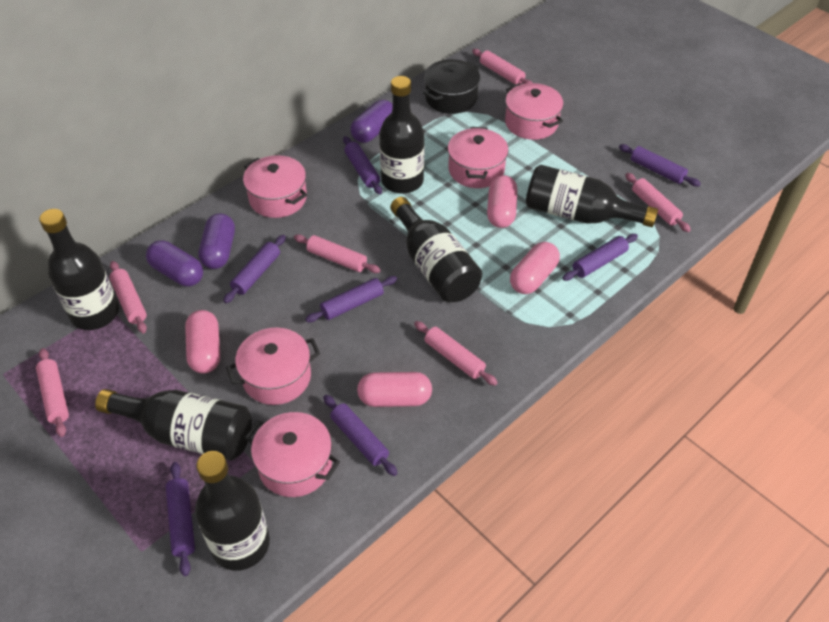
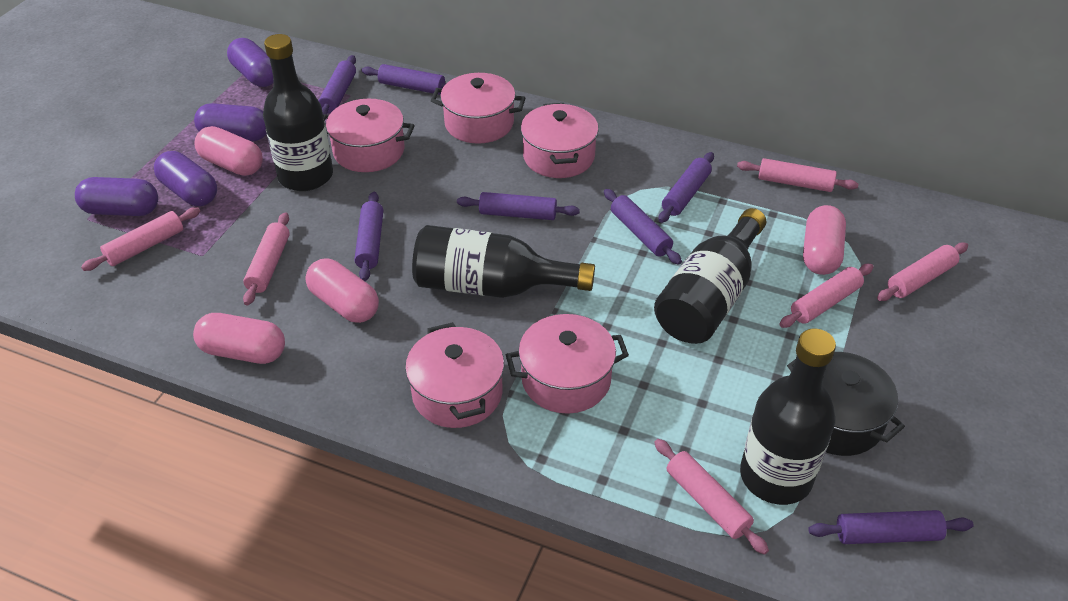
black bottle: 6 -> 4
purple capsule: 3 -> 4

